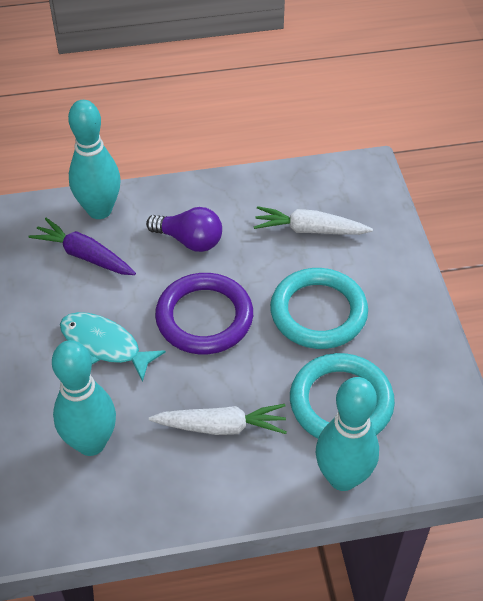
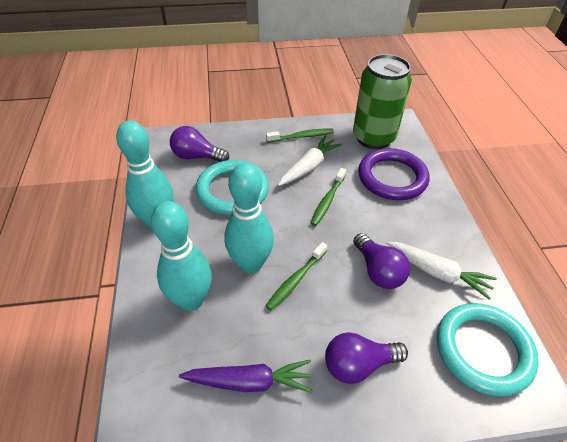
green can: 0 -> 1
green toothbrush: 0 -> 3
purple light bulb: 1 -> 3
turquoise fish: 1 -> 0

